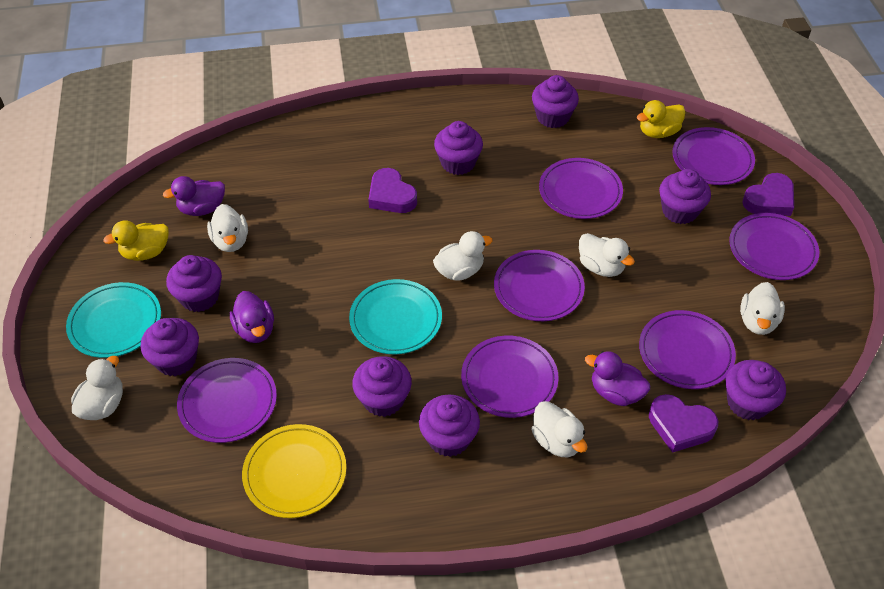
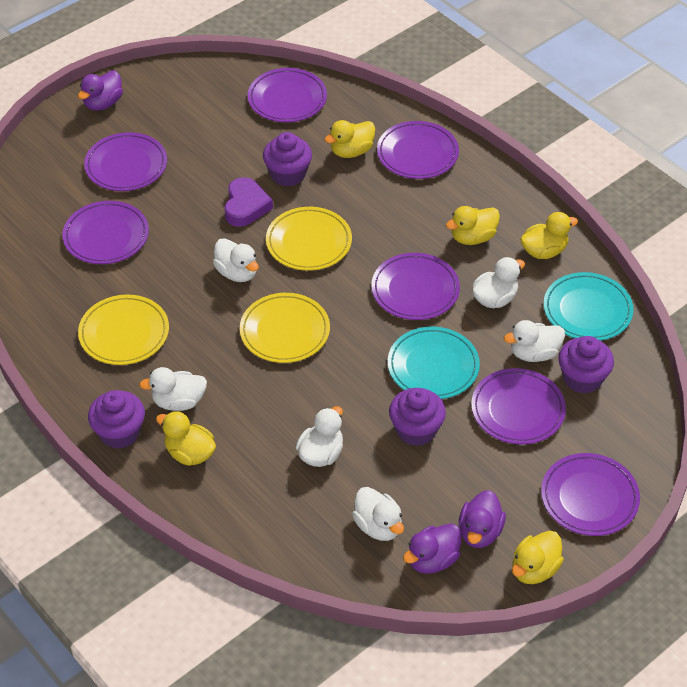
purple cupcake: 8 -> 4
purple heart: 3 -> 1
yellow duck: 2 -> 5
yellow plate: 1 -> 3

